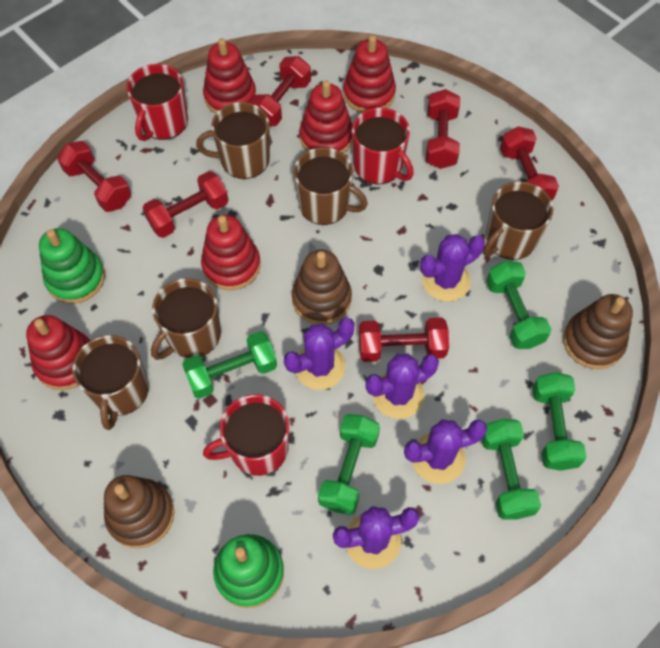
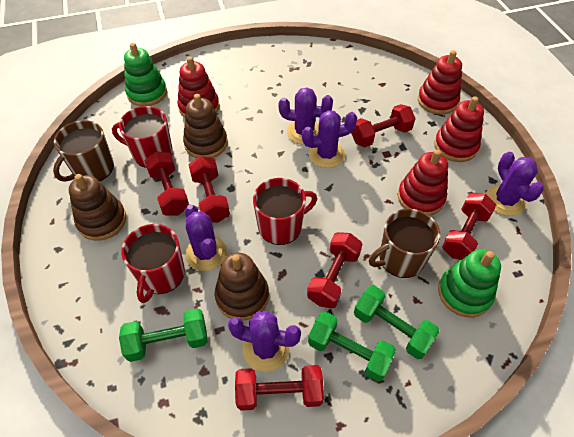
brown mug: 5 -> 2
green dumbbell: 5 -> 3
red stacking toy: 5 -> 4

